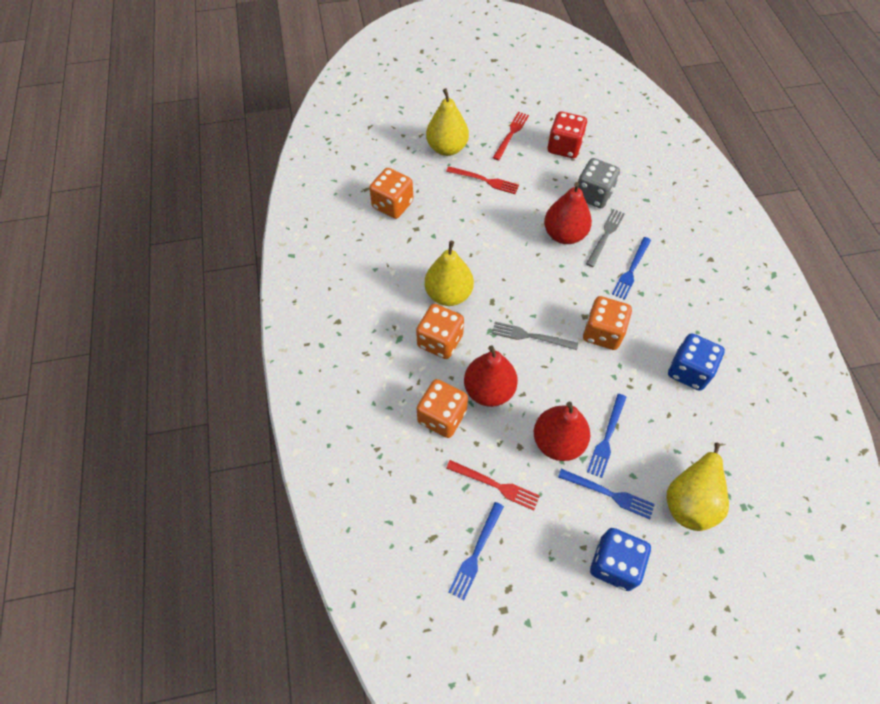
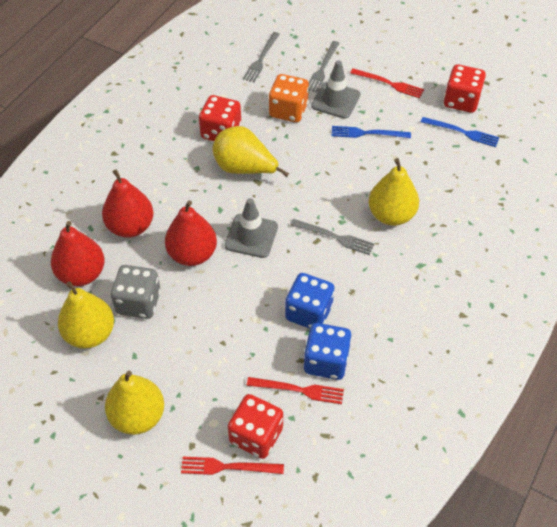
blue fork: 4 -> 2
grey fork: 2 -> 3
grey traffic cone: 0 -> 2
orange dice: 4 -> 1
red dice: 1 -> 3
yellow pear: 3 -> 4

